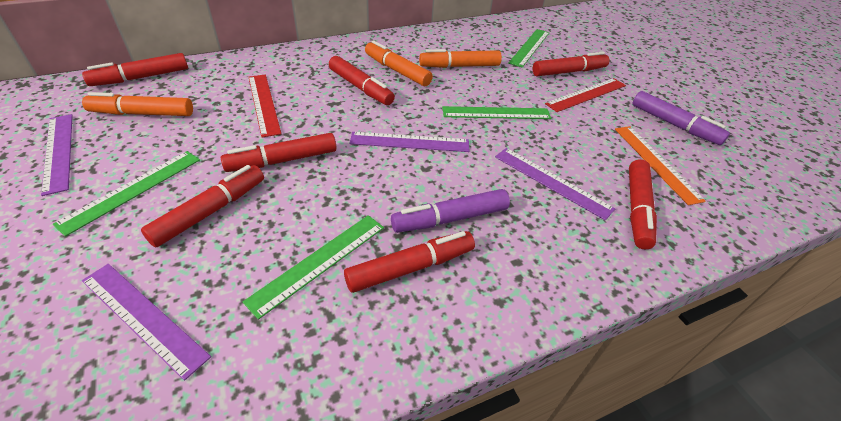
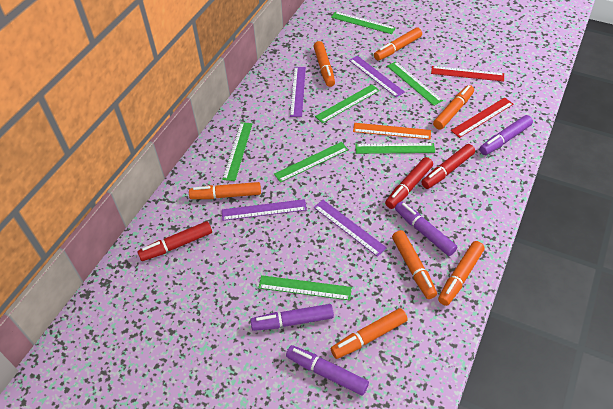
green ruler: 4 -> 7
orange marker: 3 -> 7
purple marker: 2 -> 4
red marker: 7 -> 3

